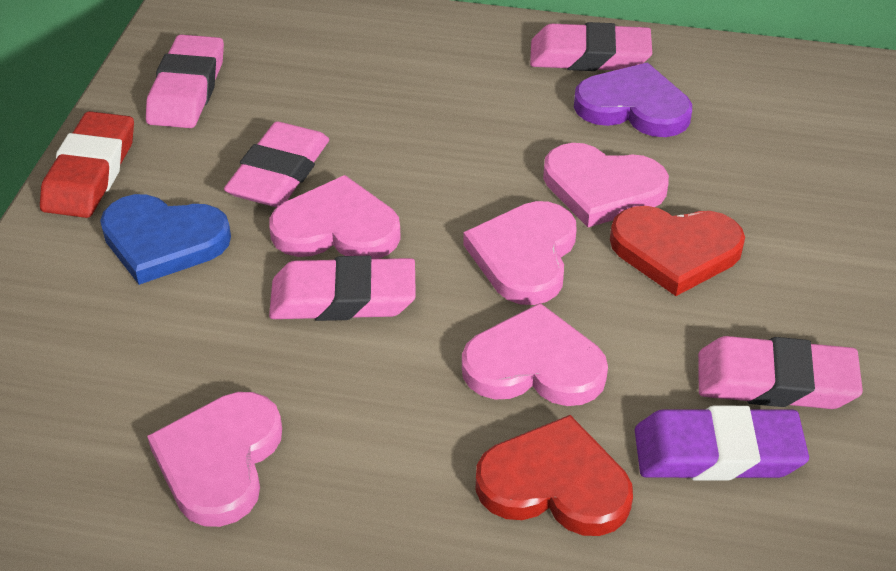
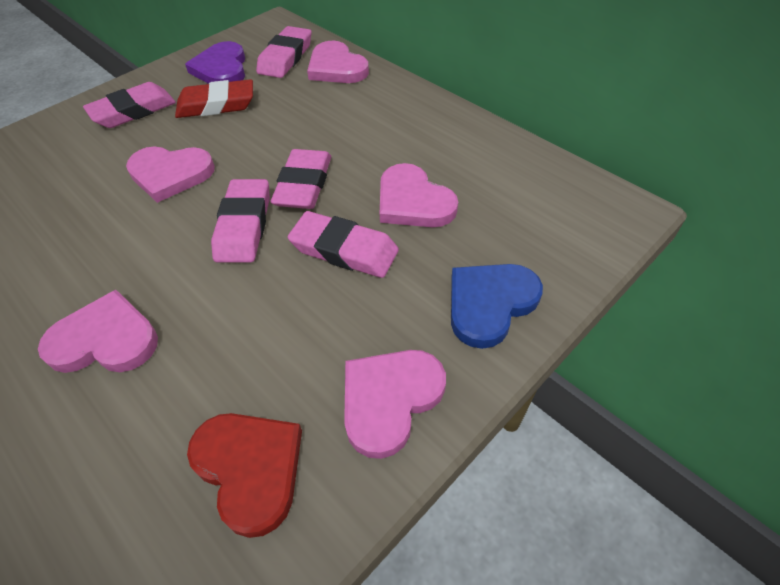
purple eraser: 1 -> 0
red heart: 2 -> 1

